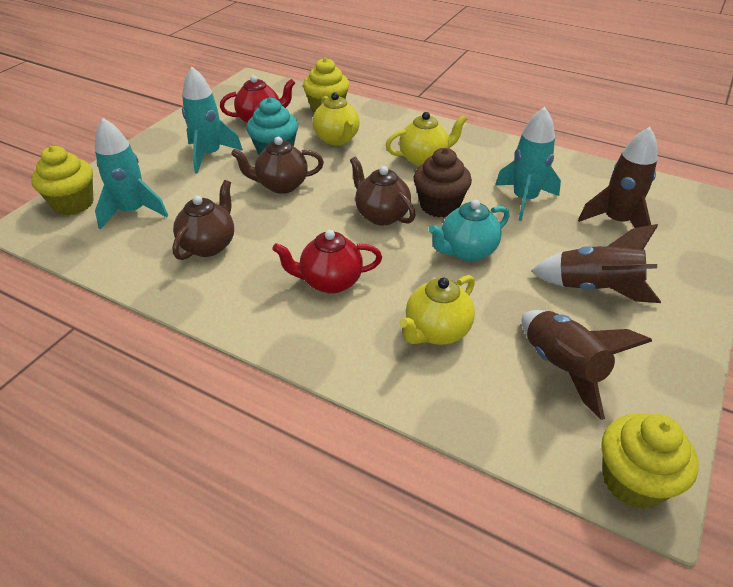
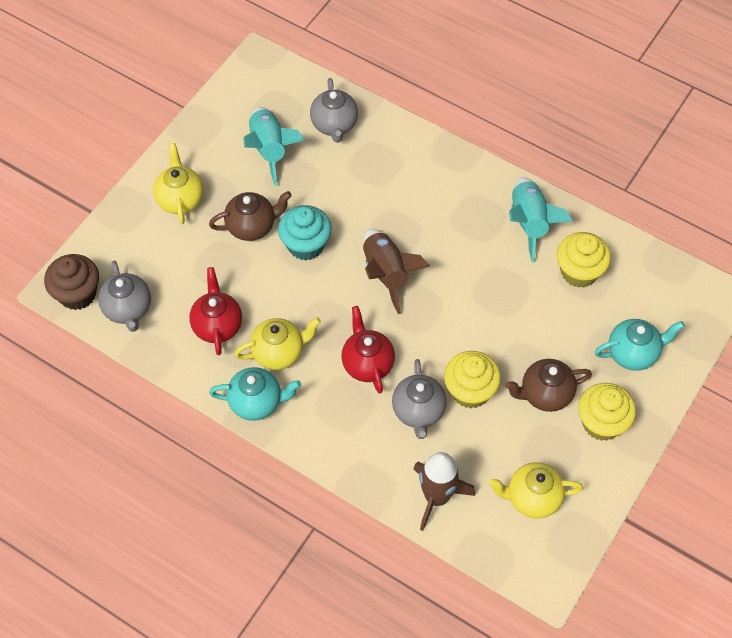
brown rocket: 3 -> 2
brown teapot: 3 -> 2
grey teapot: 0 -> 3
turquoise rocket: 3 -> 2
turquoise teapot: 1 -> 2

